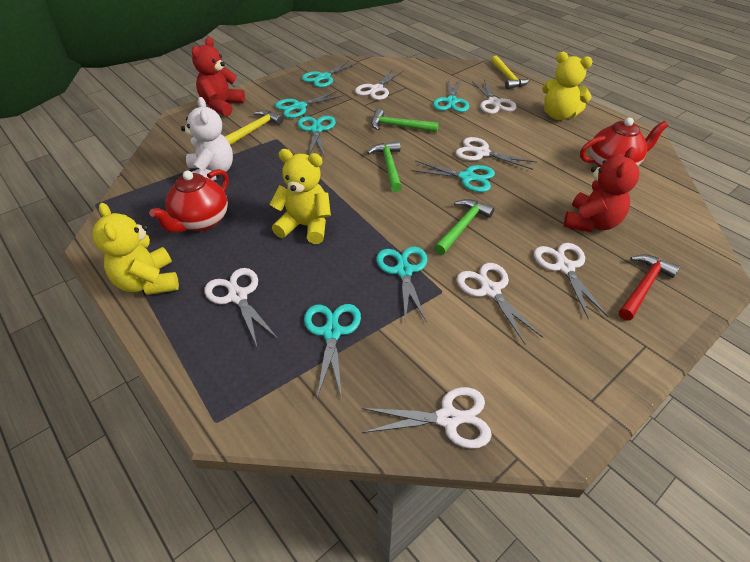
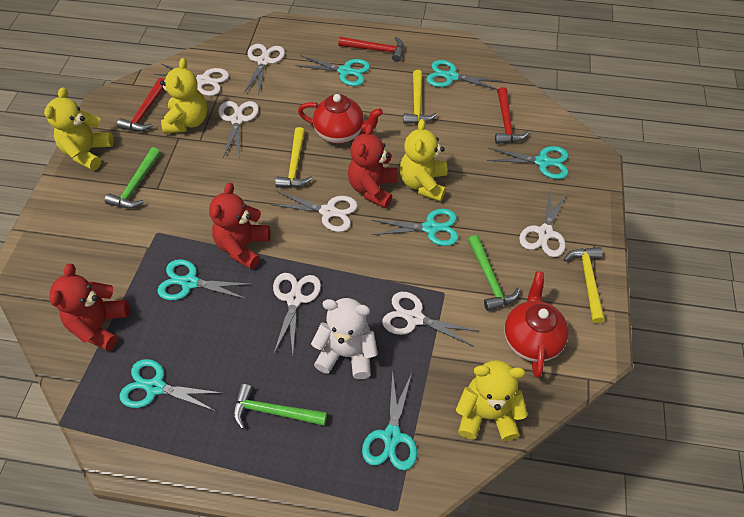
red hammer: 1 -> 3
red teddy bear: 2 -> 3
yellow hammer: 2 -> 3
yellow teddy bear: 3 -> 4

